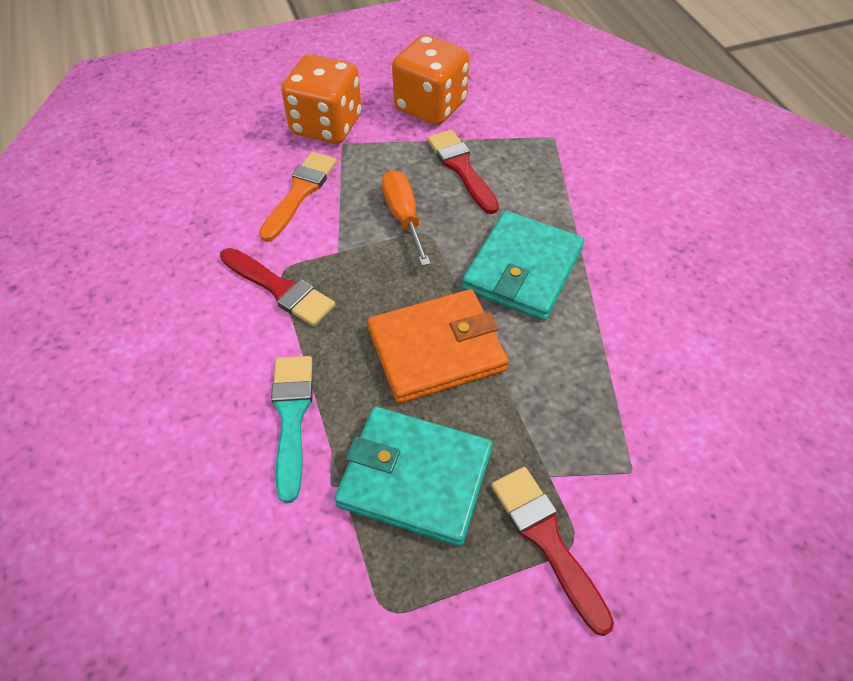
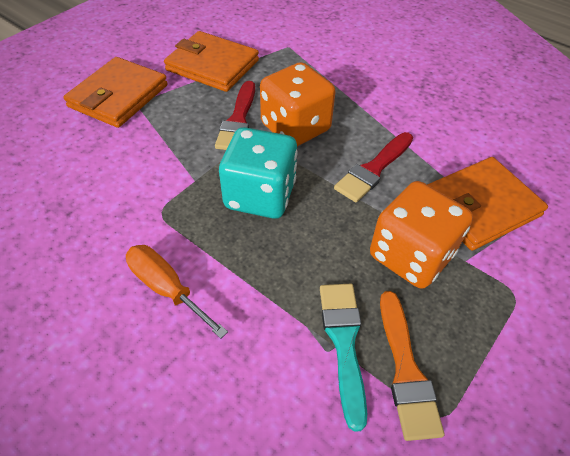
orange wallet: 1 -> 3
red brush: 3 -> 2
turquoise dice: 0 -> 1
turquoise wallet: 2 -> 0

